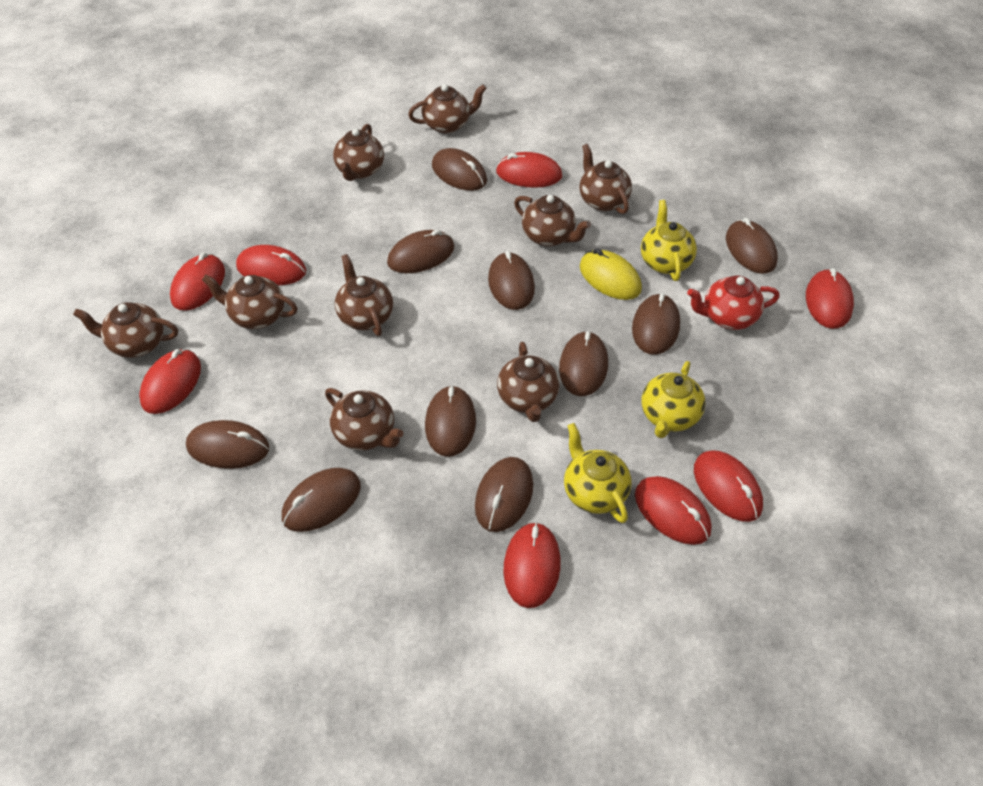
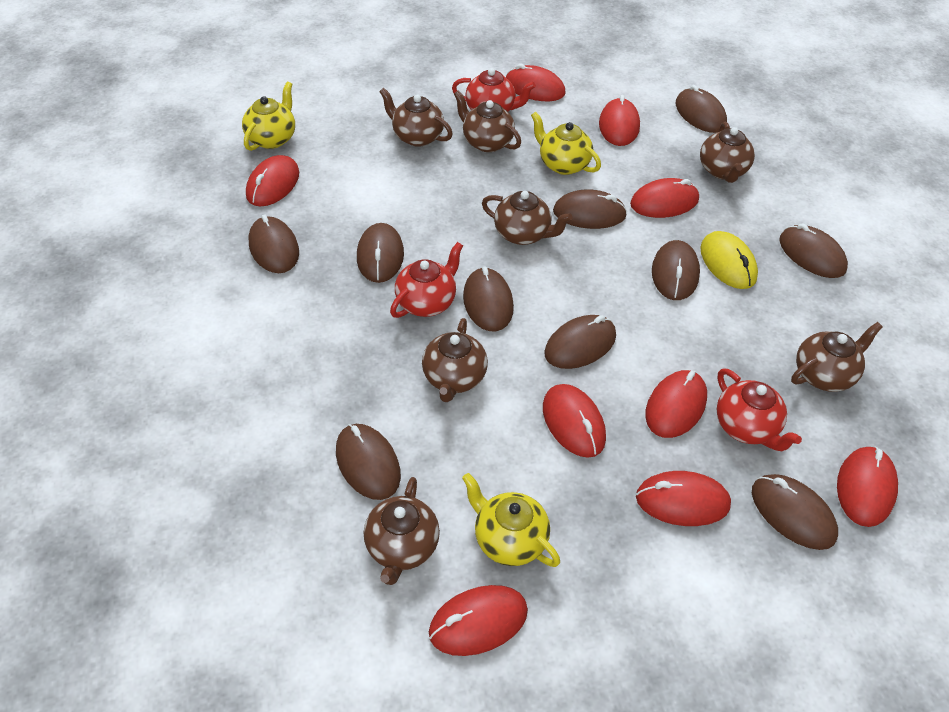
brown teapot: 9 -> 7
red mouse: 8 -> 9
red teapot: 1 -> 3

